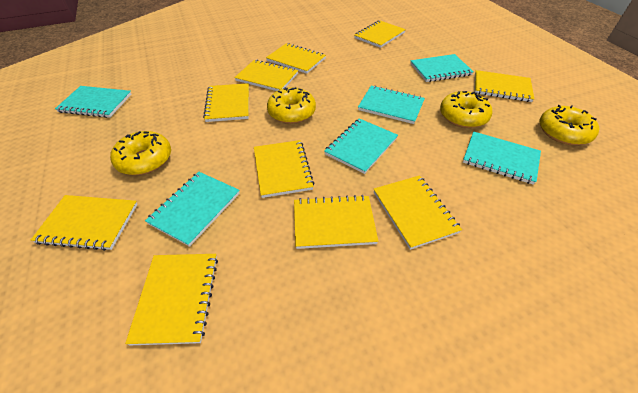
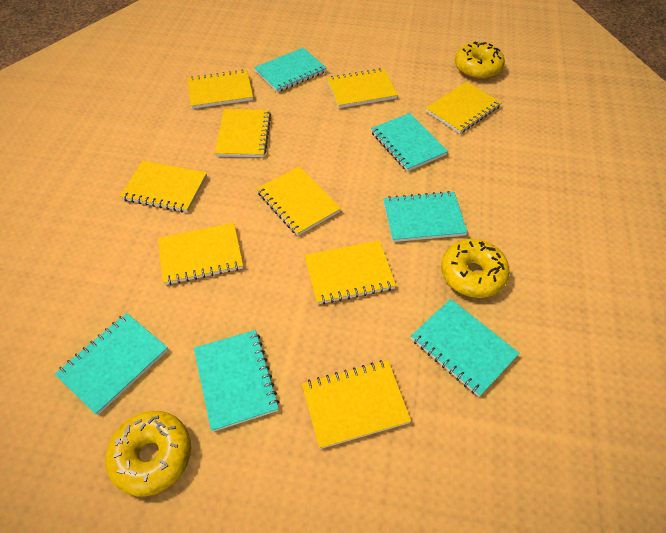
yellow donut: 4 -> 3
yellow notebook: 10 -> 9

